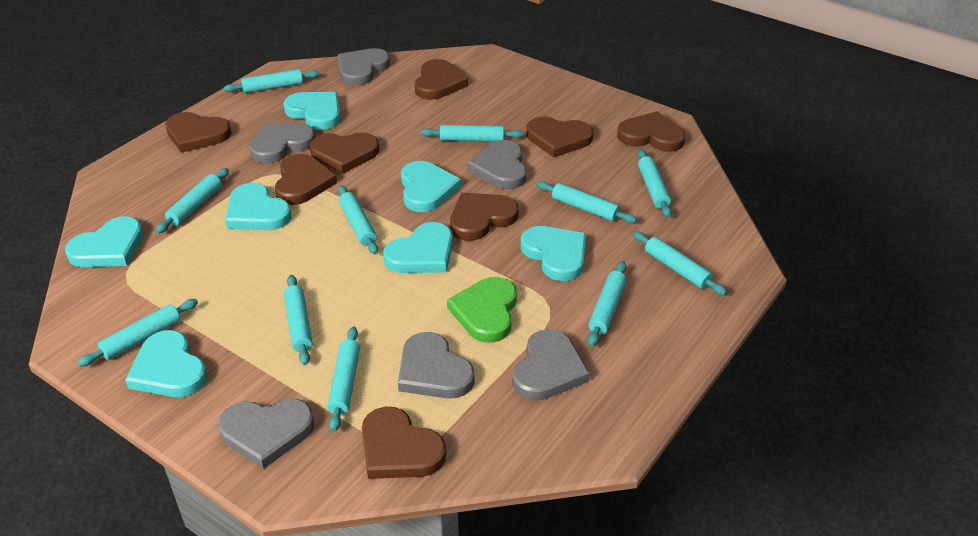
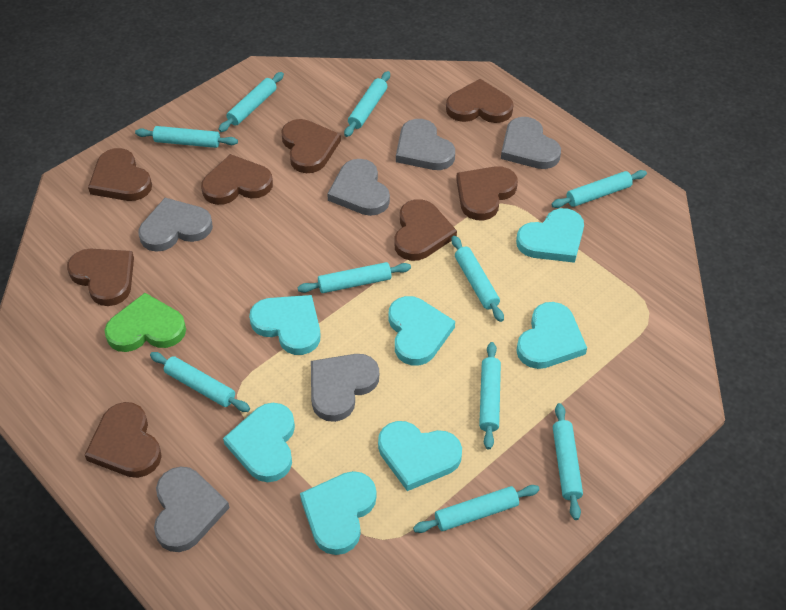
turquoise rolling pin: 11 -> 10

